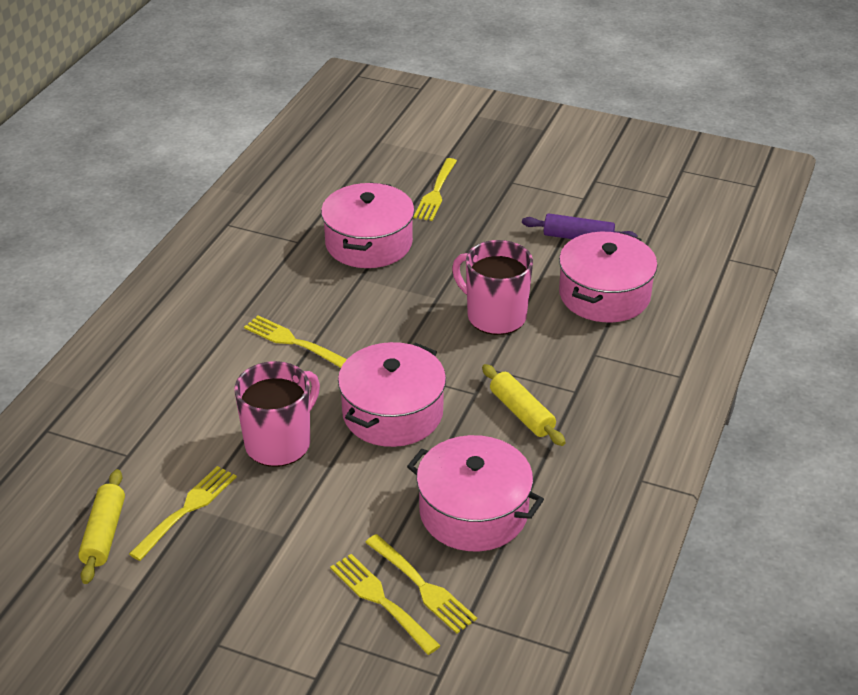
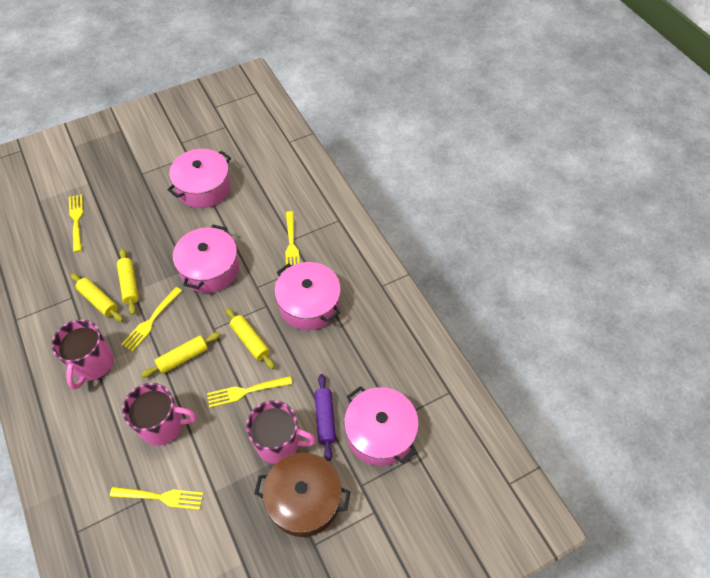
brown pot: 0 -> 1
pink mug: 2 -> 3
yellow rolling pin: 2 -> 4

